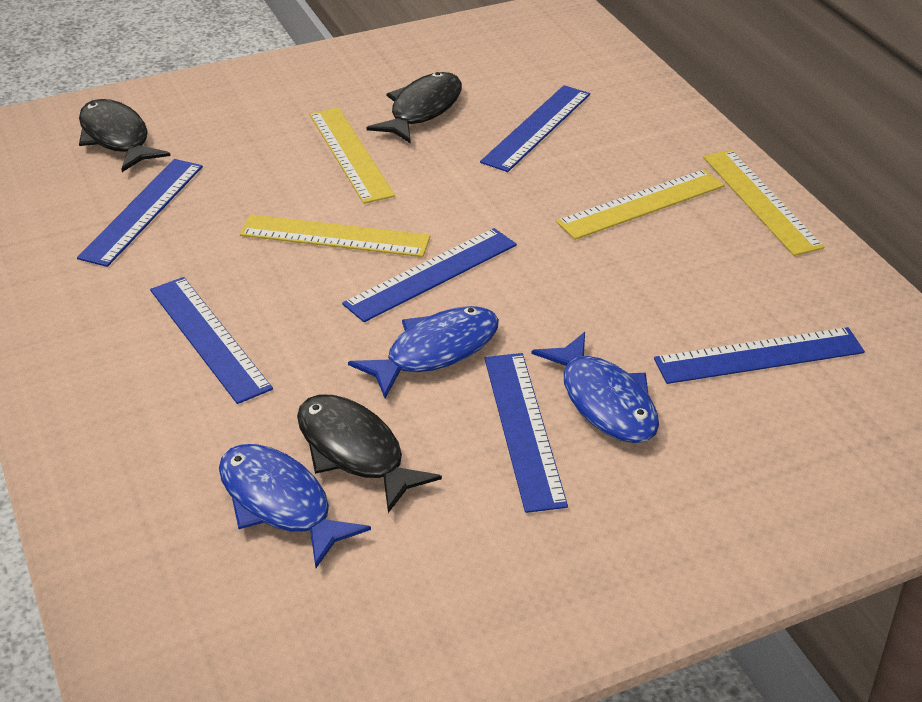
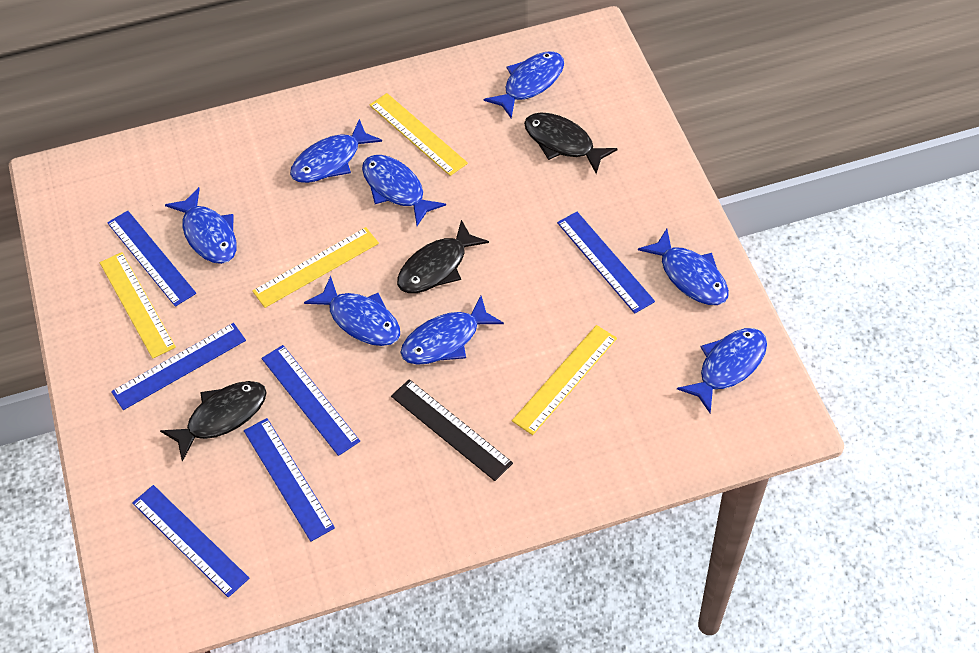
black ruler: 0 -> 1
blue fish: 3 -> 8

